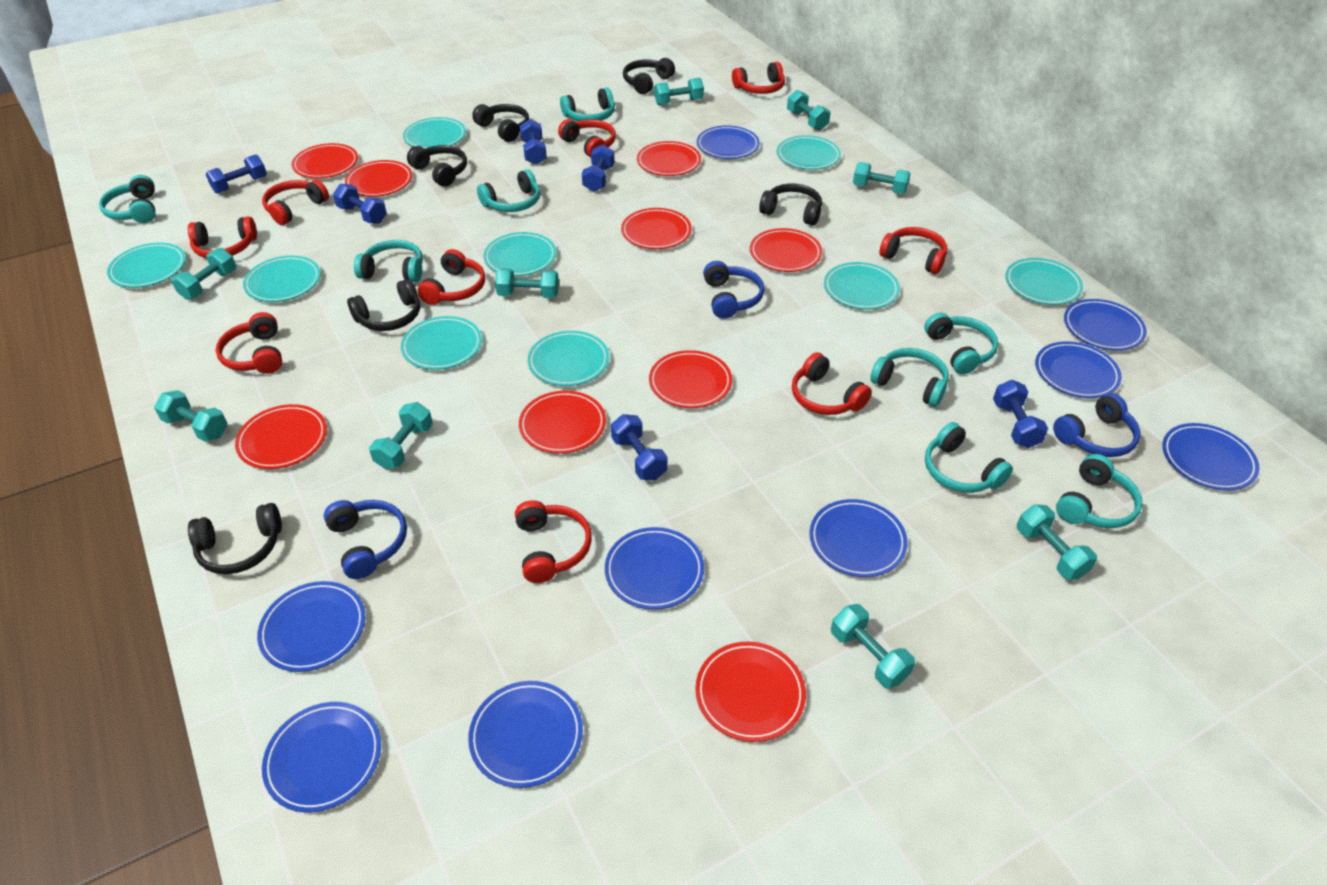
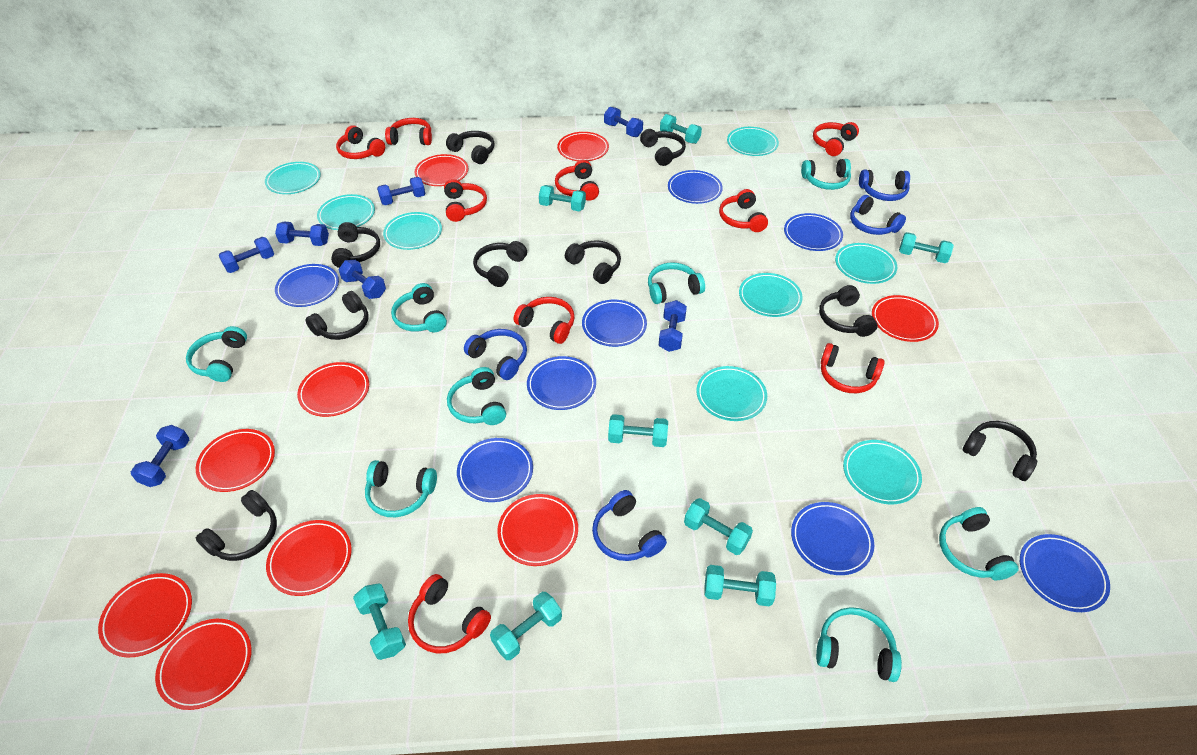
black headphones: 6 -> 9
blue dumbbell: 6 -> 7
blue headphones: 3 -> 4
blue plate: 9 -> 8
turquoise dumbbell: 9 -> 8
turquoise plate: 9 -> 8

